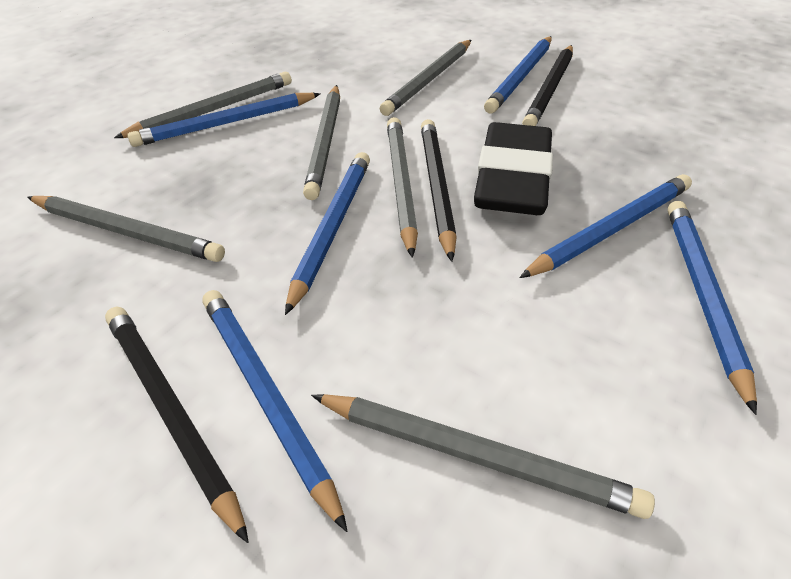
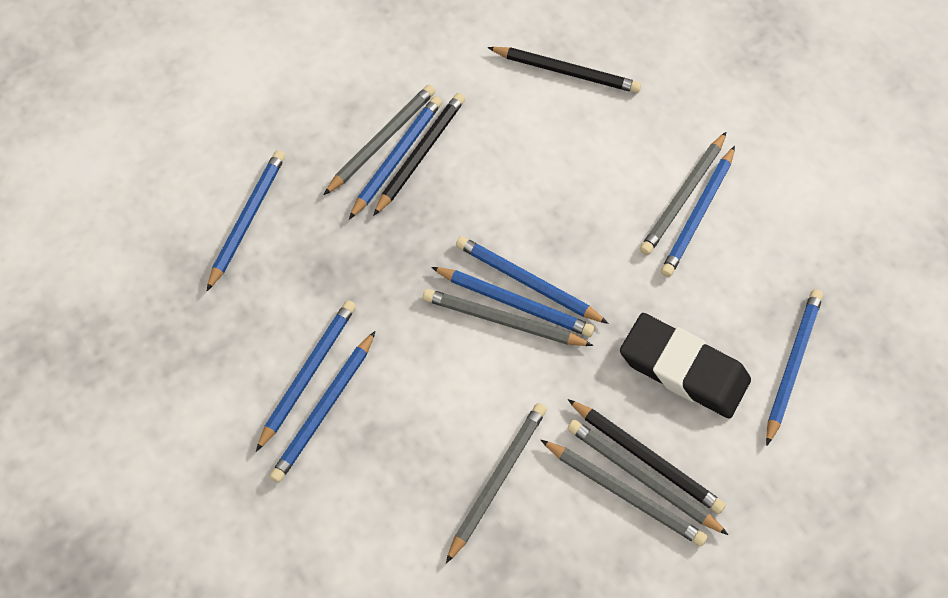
blue pencil: 6 -> 8

